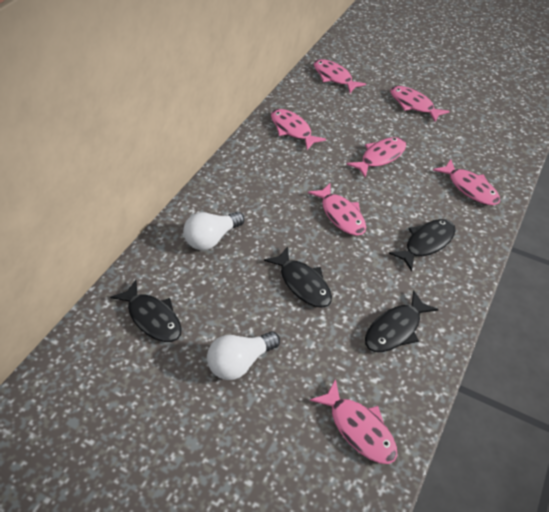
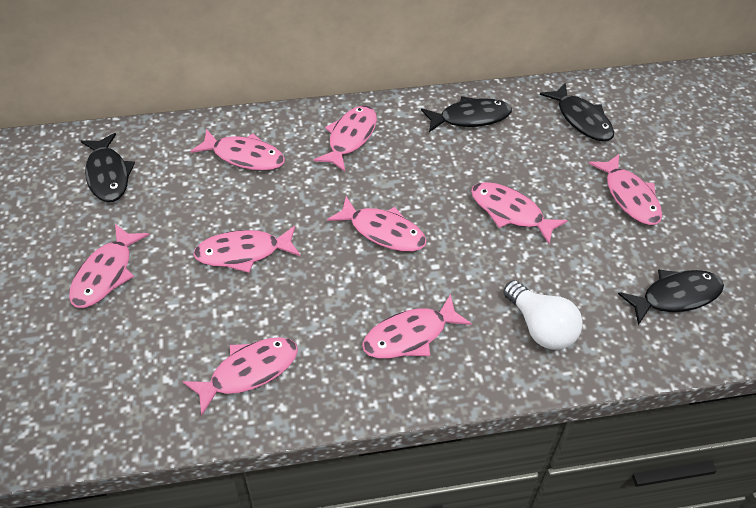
pink fish: 7 -> 9
white light bulb: 2 -> 1

